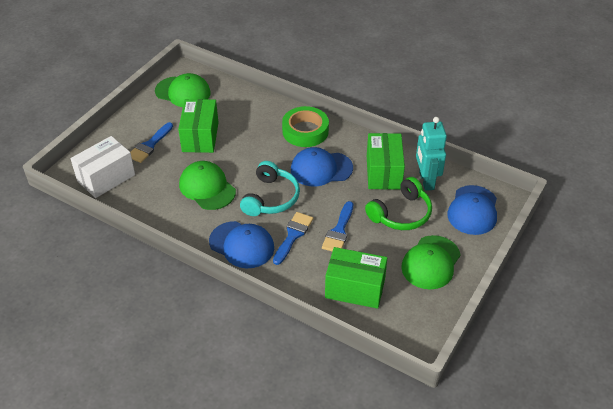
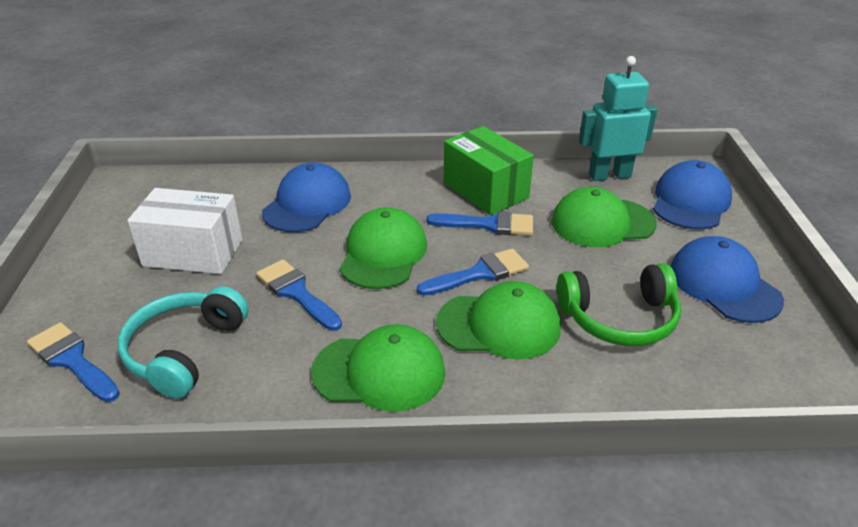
blue brush: 3 -> 4
green box: 3 -> 1
green cap: 3 -> 4
green tape: 1 -> 0

